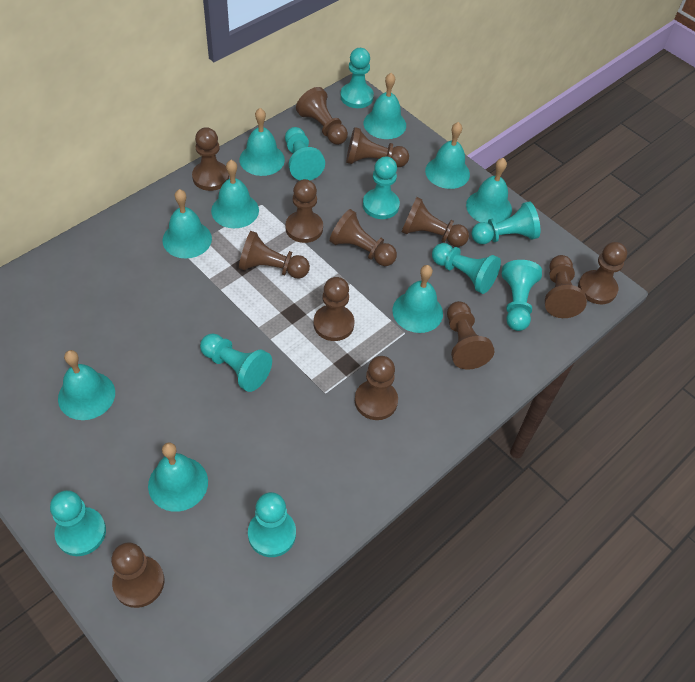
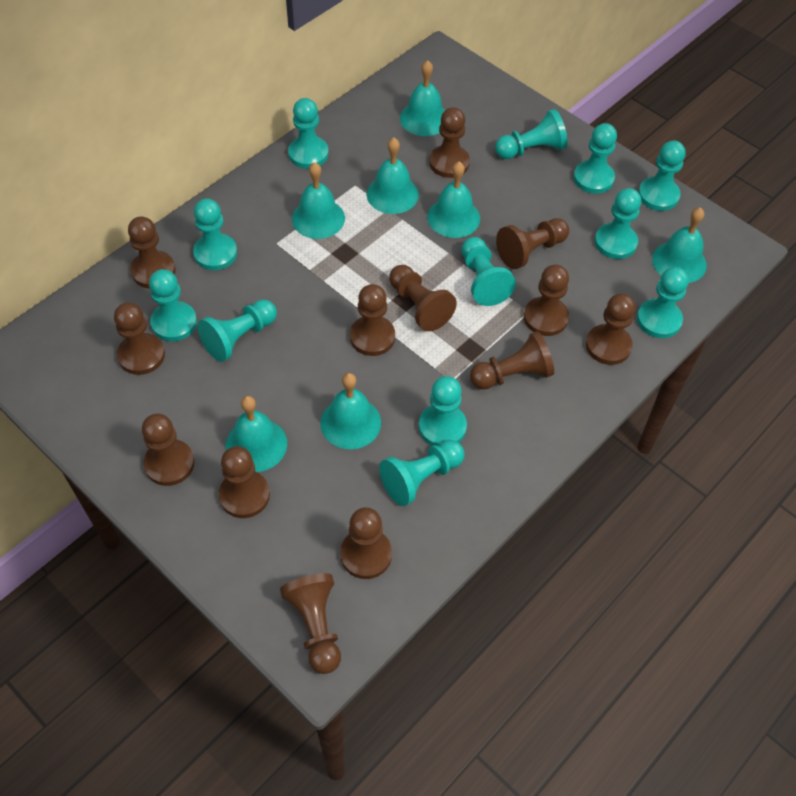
turquoise bell: 9 -> 7
turquoise pawn: 9 -> 12

